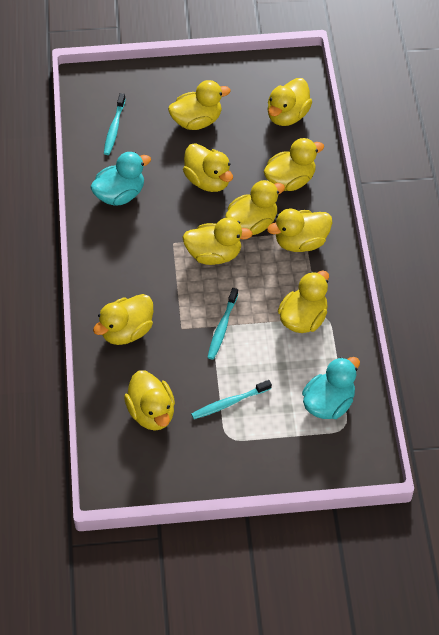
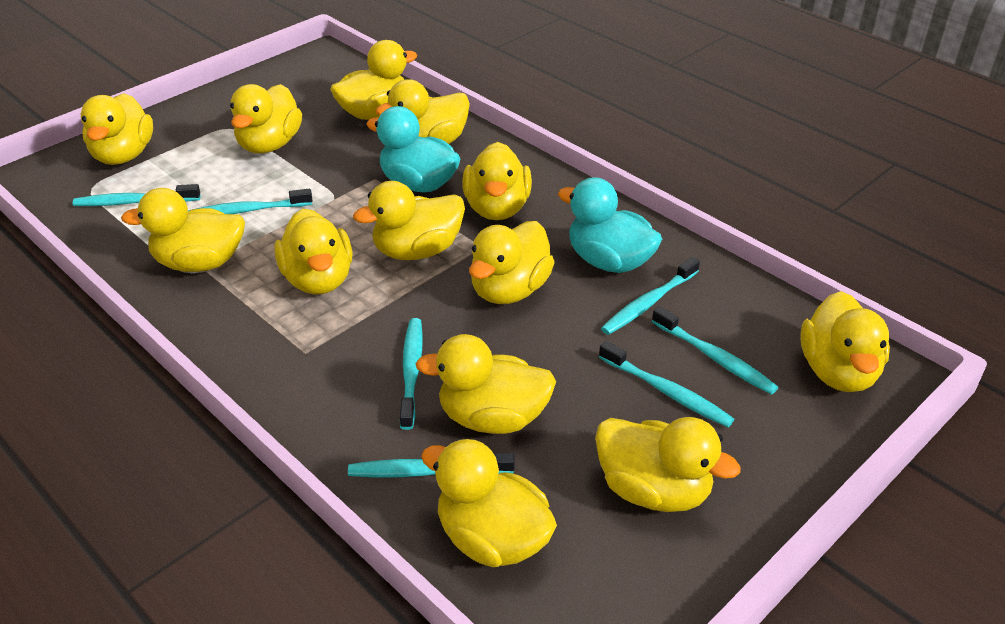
turquoise toothbrush: 3 -> 7
yellow duck: 10 -> 13

